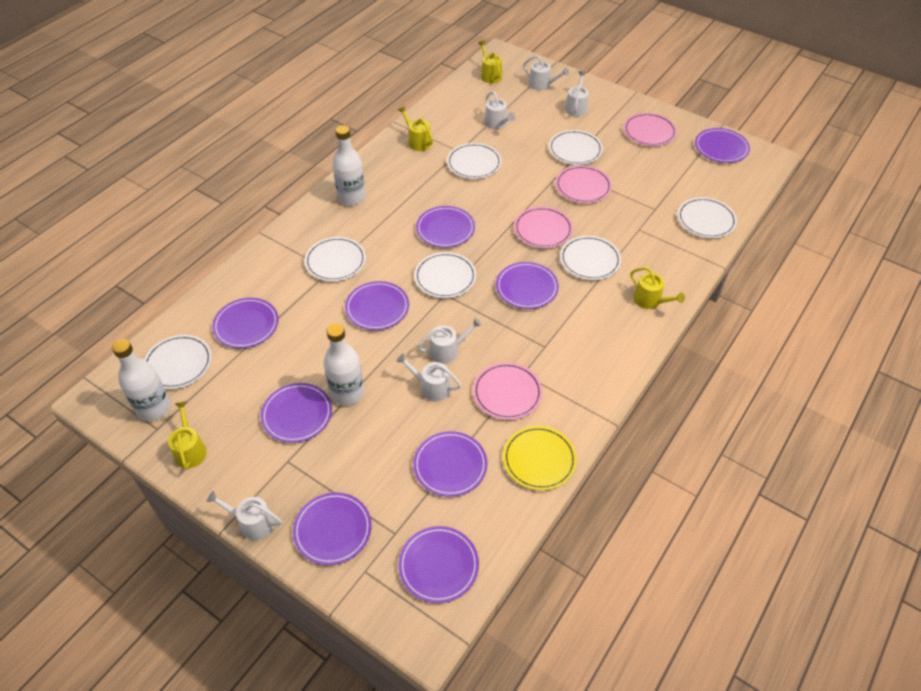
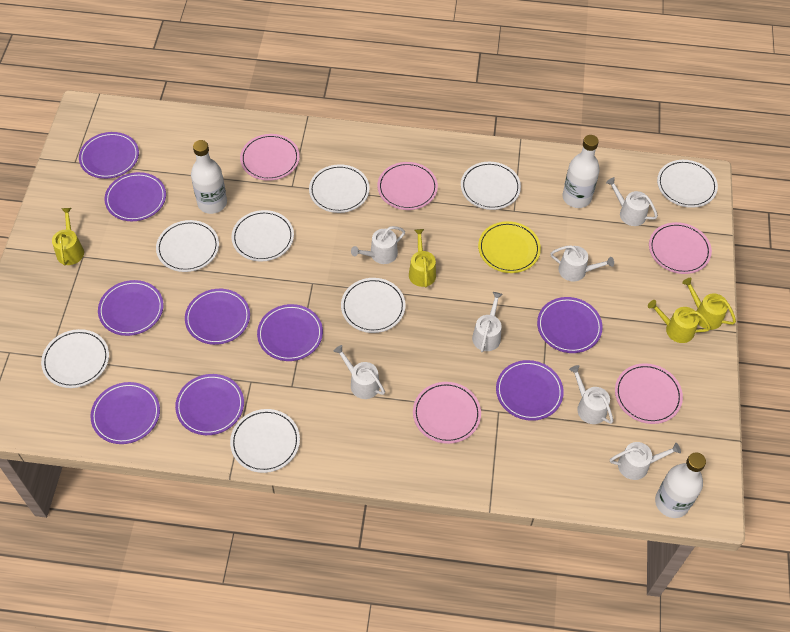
pink plate: 4 -> 5
white plate: 7 -> 8
white watering can: 6 -> 7

